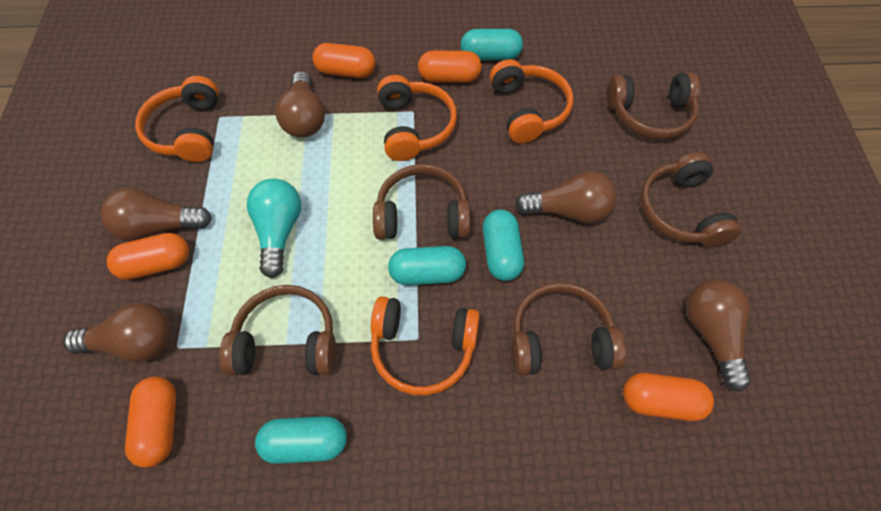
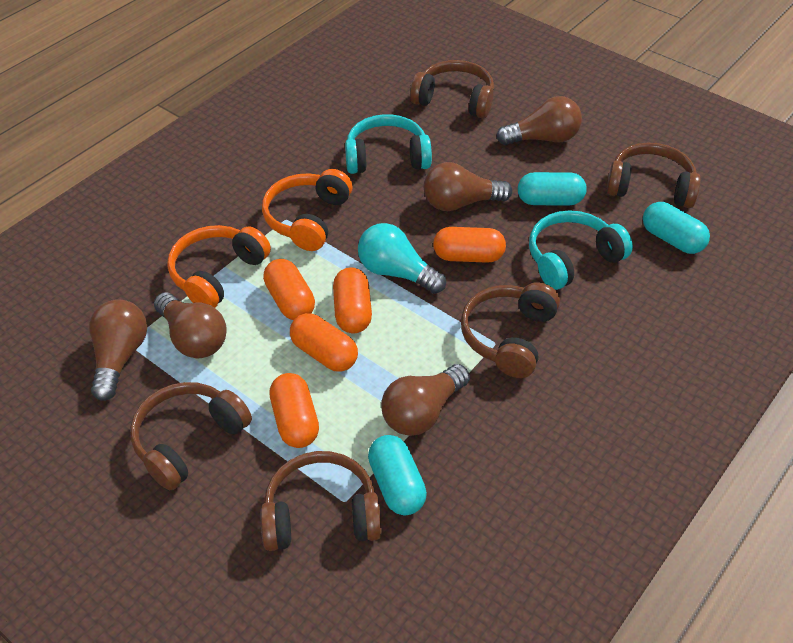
orange headphones: 4 -> 2
turquoise capsule: 4 -> 3
turquoise headphones: 0 -> 2

